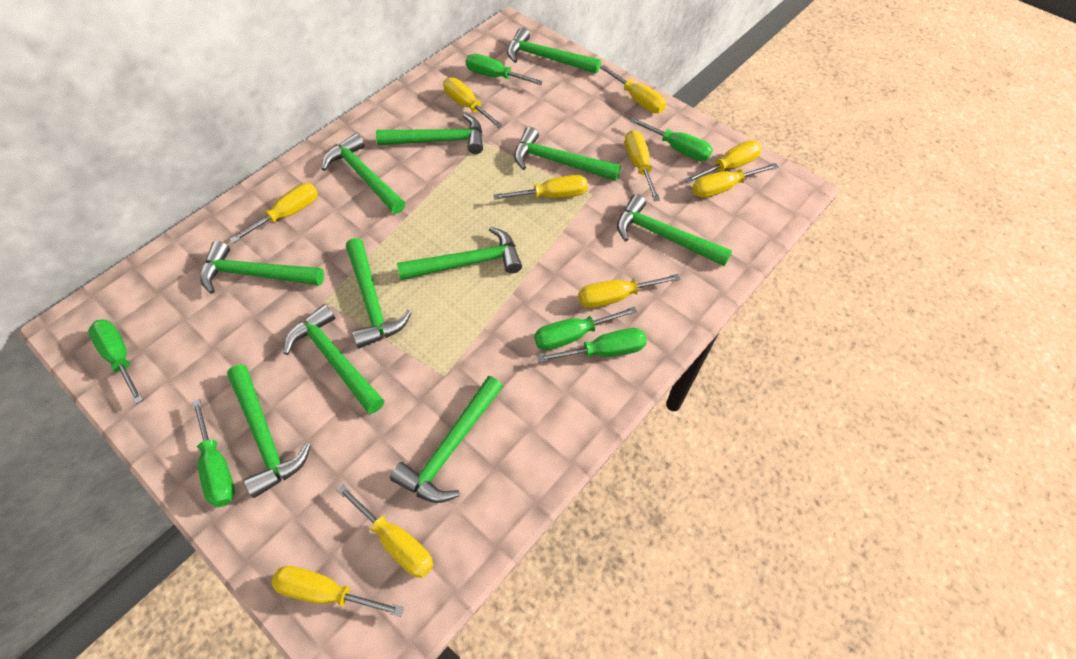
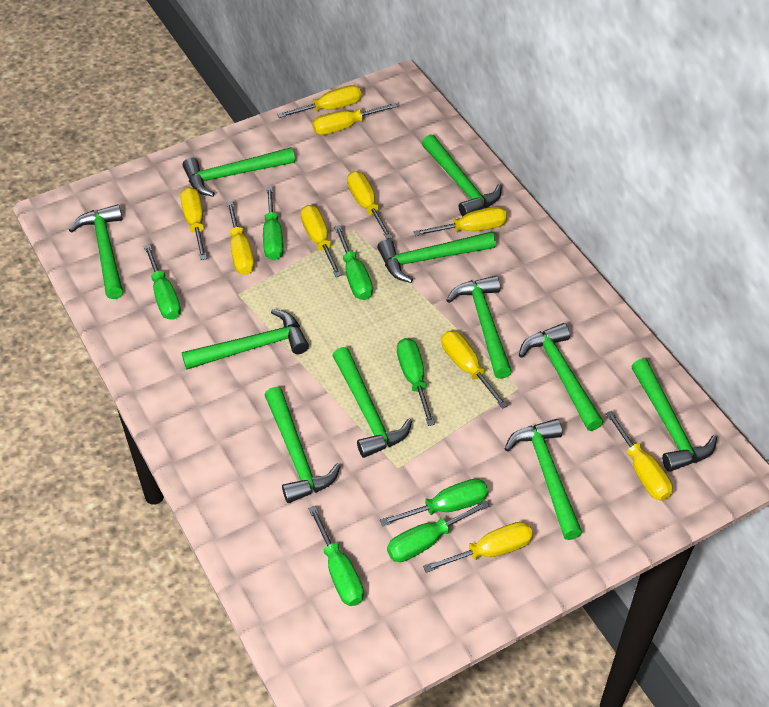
green screwdriver: 6 -> 7

